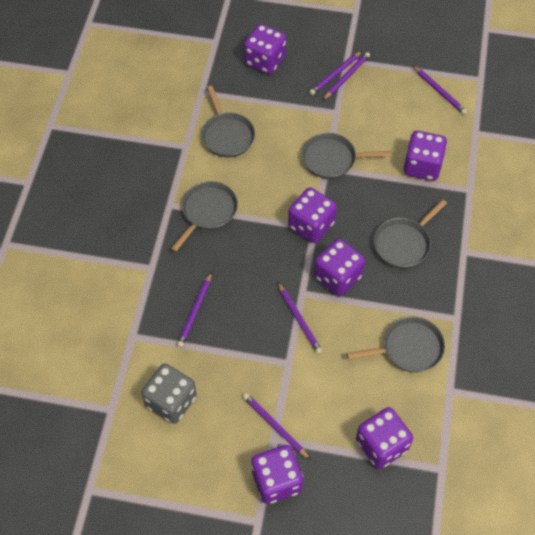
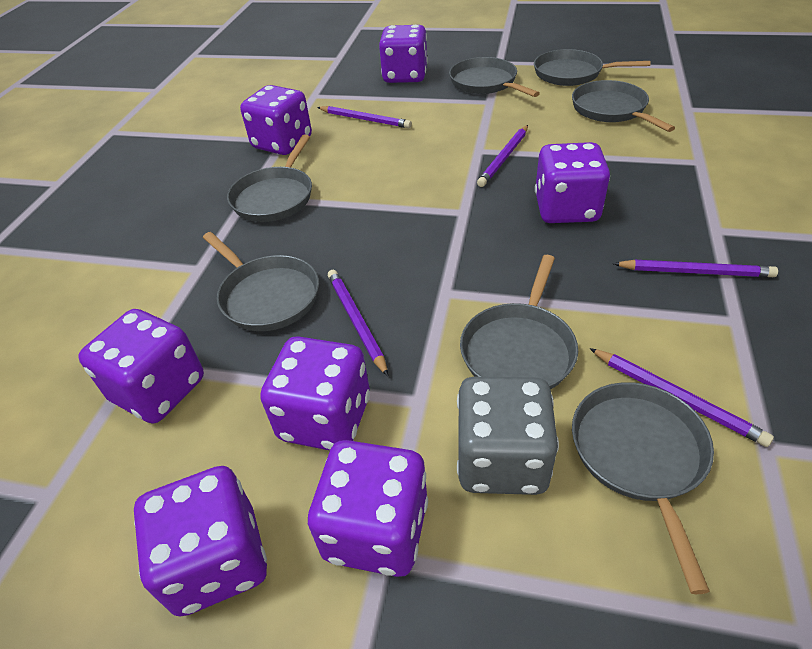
grey pan: 5 -> 7
purple dice: 6 -> 7
purple pencil: 6 -> 5

